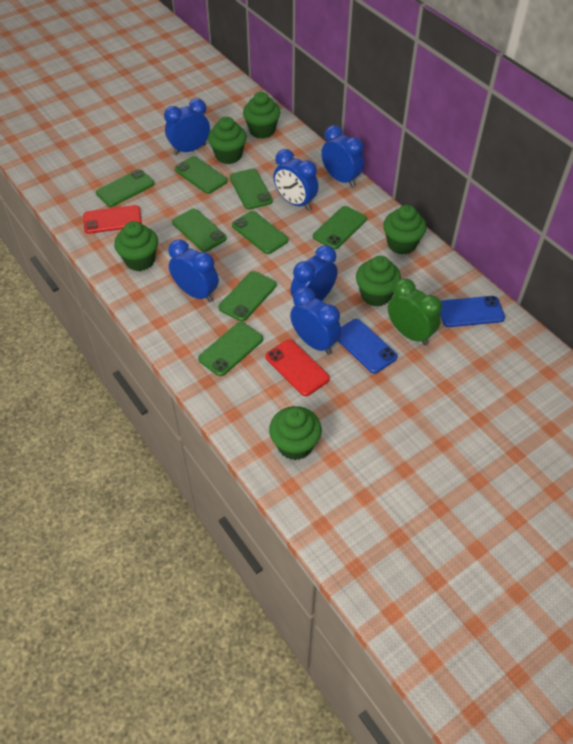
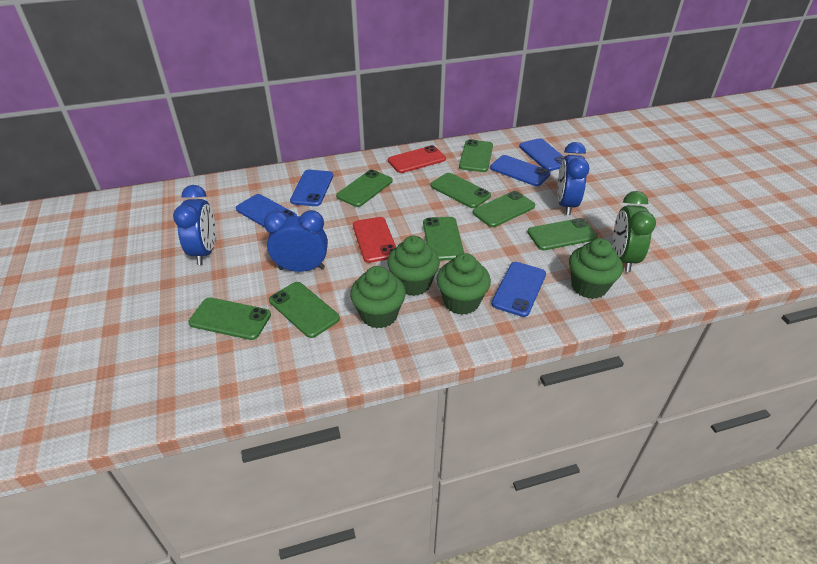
blue clock: 6 -> 3
blue phone: 2 -> 5
green cupcake: 6 -> 4

